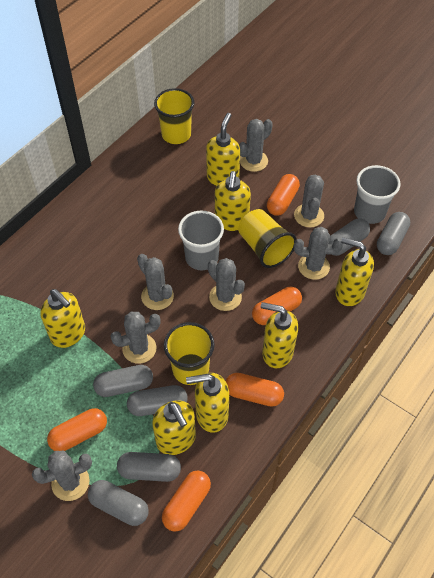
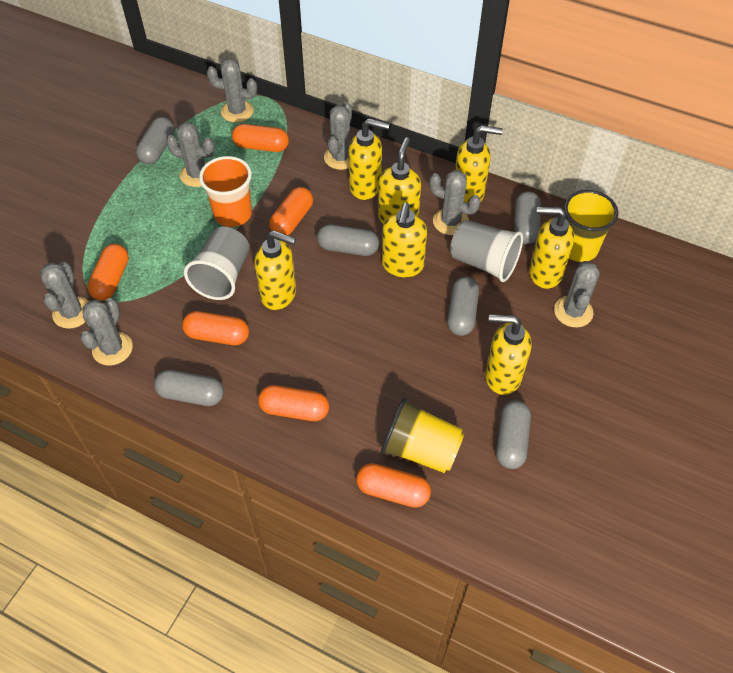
orange capsule: 5 -> 6
orange cup: 0 -> 1
yellow cup: 3 -> 2

